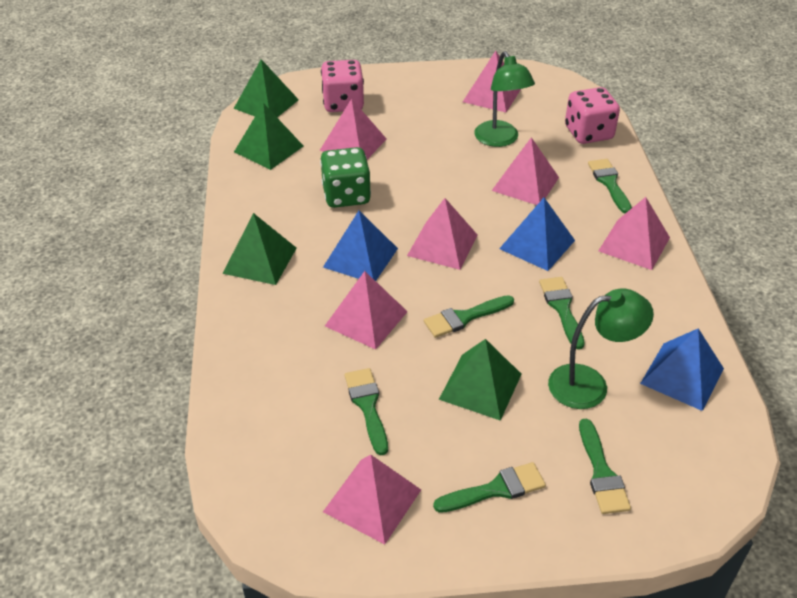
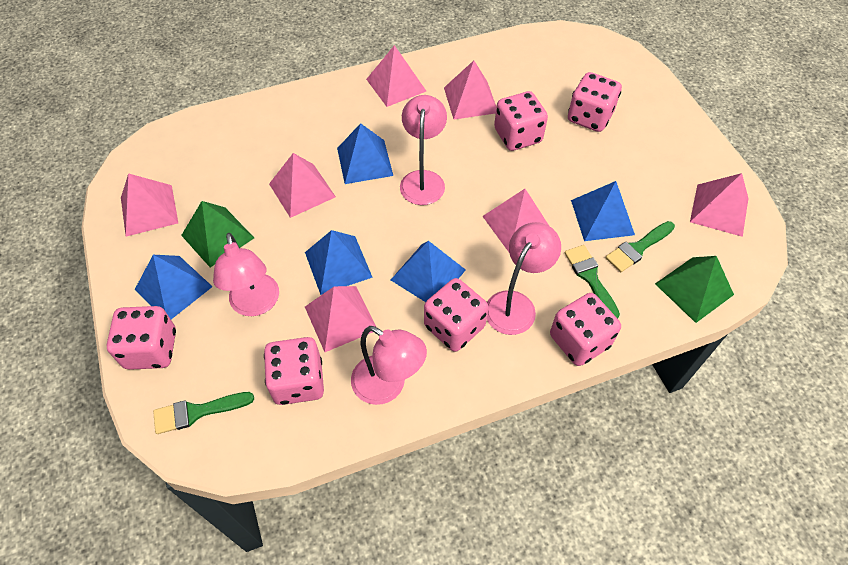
blue pyramid: 3 -> 5
green brush: 6 -> 3
green dice: 1 -> 0
green lamp: 2 -> 0
green pyramid: 4 -> 2
pink dice: 2 -> 6
pink lamp: 0 -> 4

